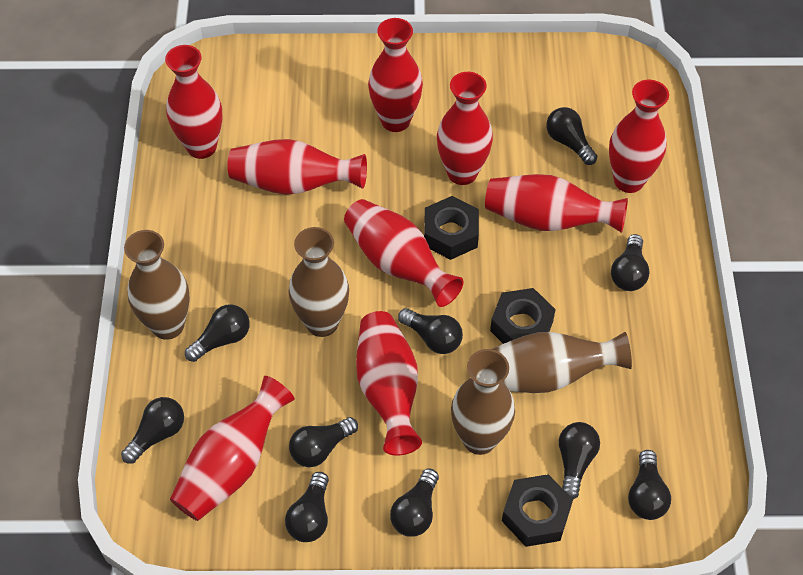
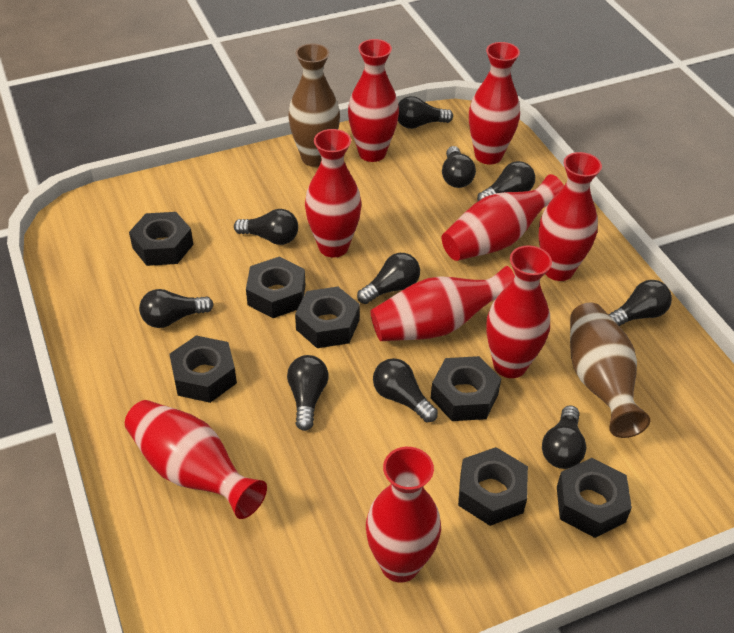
black nut: 3 -> 7
brown vase: 4 -> 2

